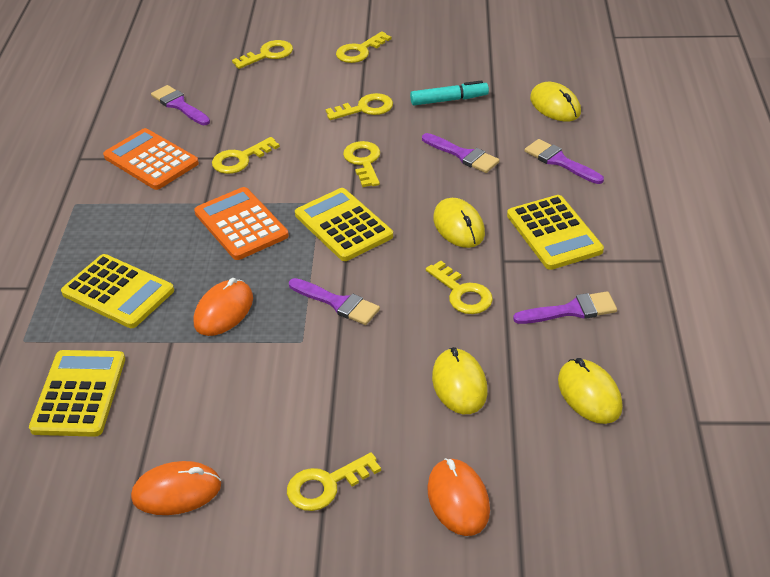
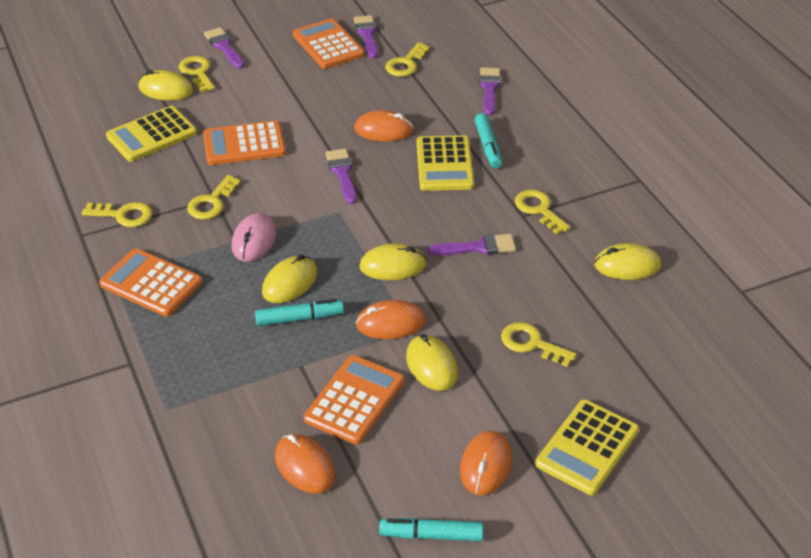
orange calculator: 2 -> 4
orange mouse: 3 -> 4
pink mouse: 0 -> 1
turquoise marker: 1 -> 3
yellow calculator: 4 -> 3
yellow key: 7 -> 6
yellow mouse: 4 -> 5

